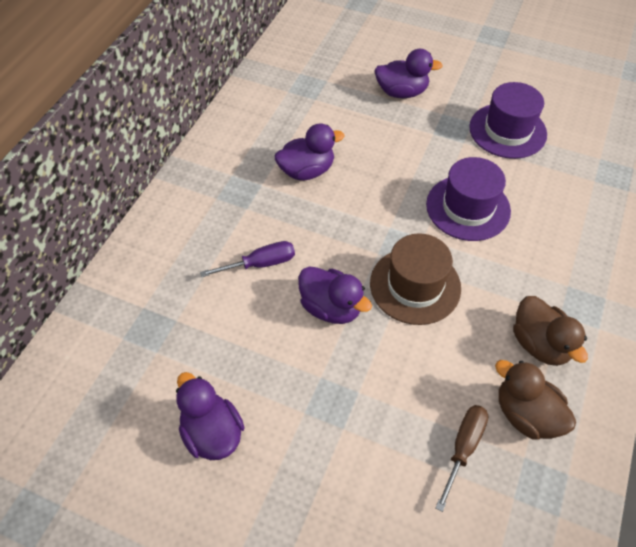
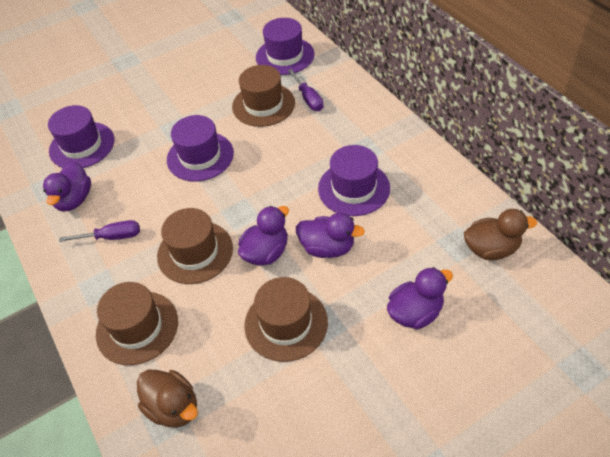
brown hat: 1 -> 4
brown screwdriver: 1 -> 0
purple hat: 2 -> 4
purple screwdriver: 1 -> 2

